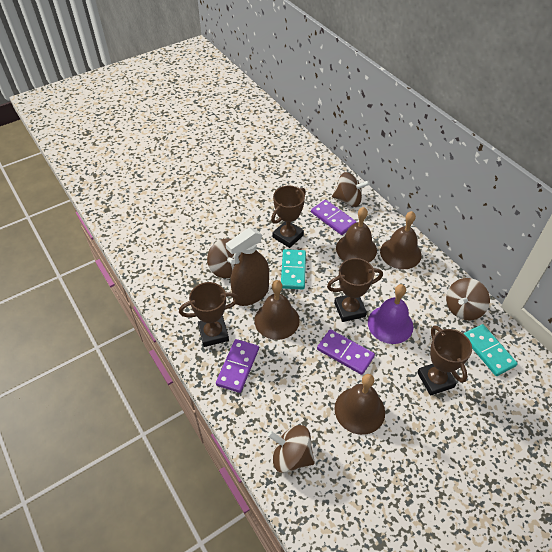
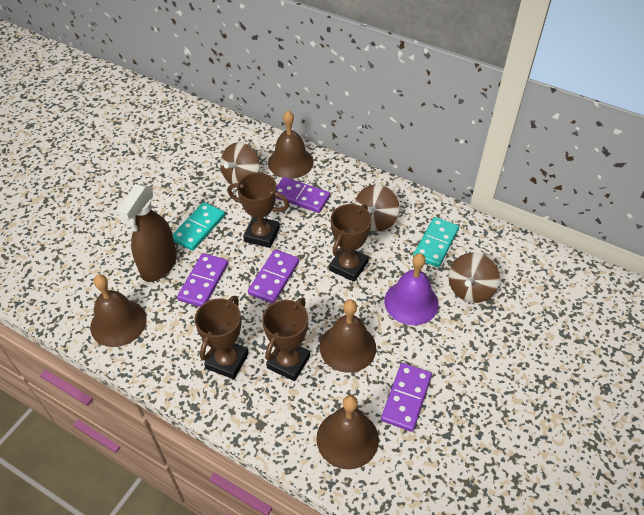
brown spinning top: 4 -> 3
purple domino: 3 -> 4

